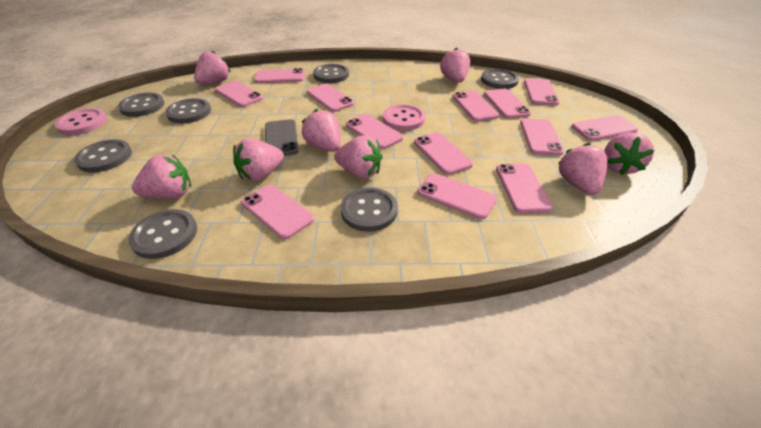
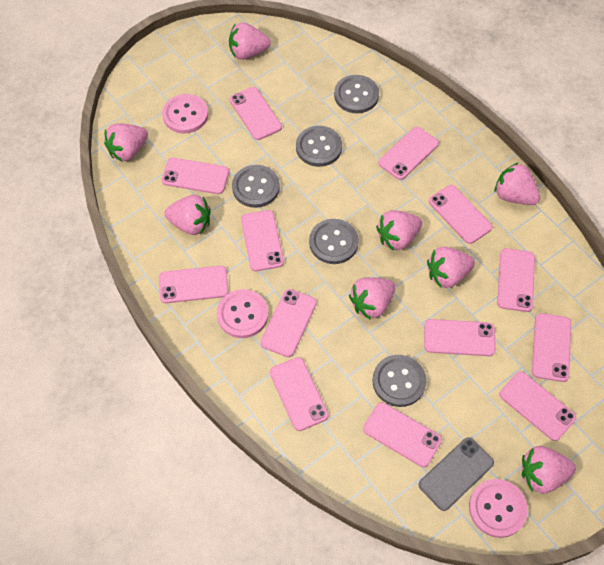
grey button: 7 -> 5
pink button: 2 -> 3

